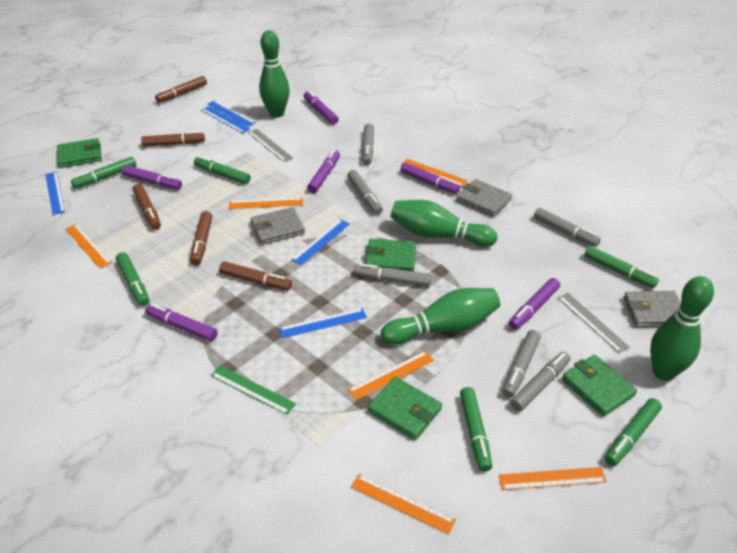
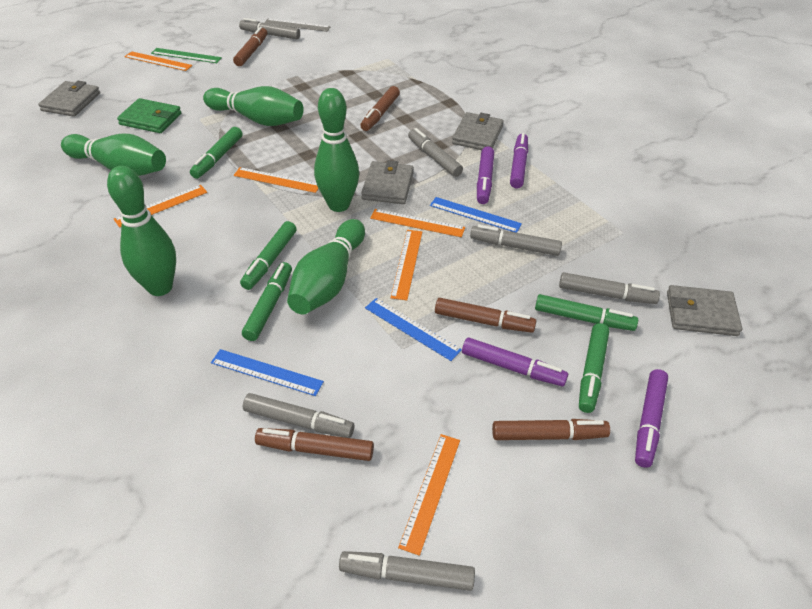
blue ruler: 5 -> 3
green bowling pin: 4 -> 5
green marker: 6 -> 5
green wallet: 4 -> 1
grey ruler: 2 -> 1
grey wallet: 3 -> 4
purple marker: 6 -> 4

